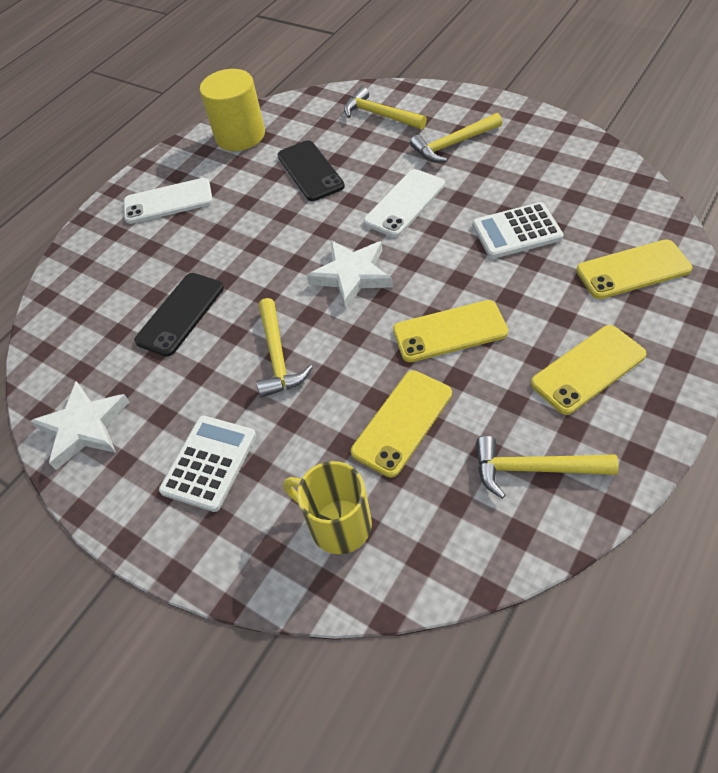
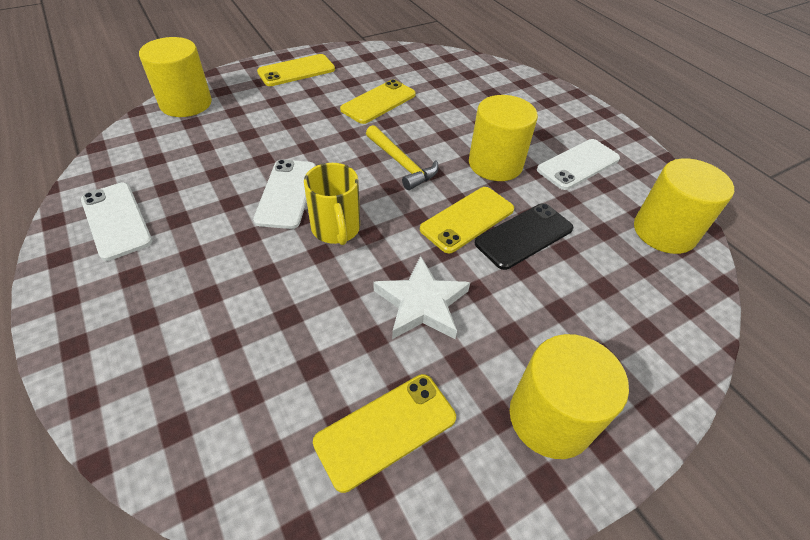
black phone: 2 -> 1
white calculator: 2 -> 0
white phone: 2 -> 3
white star: 2 -> 1
yellow cylinder: 1 -> 4
yellow hammer: 4 -> 1

